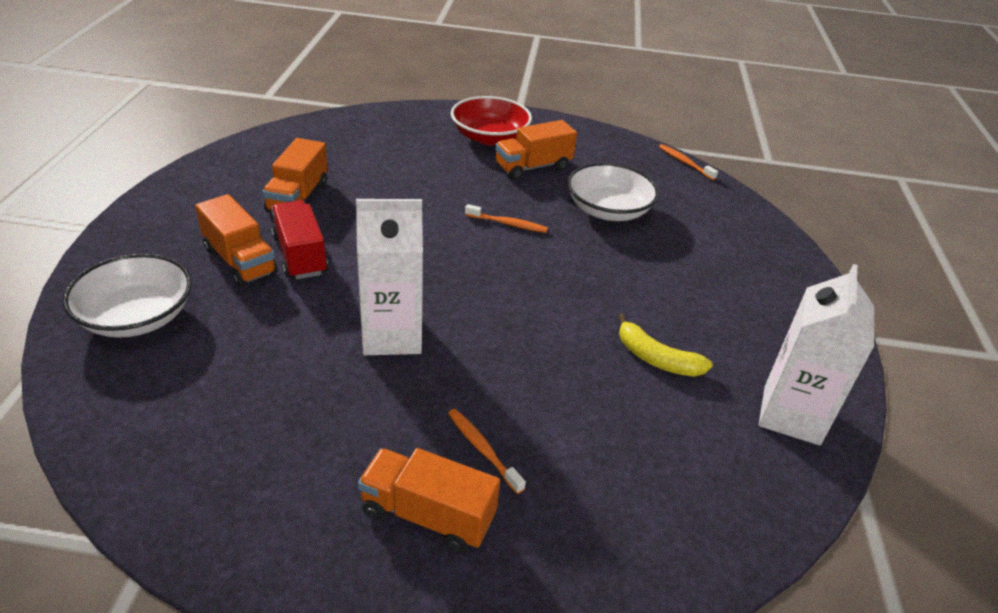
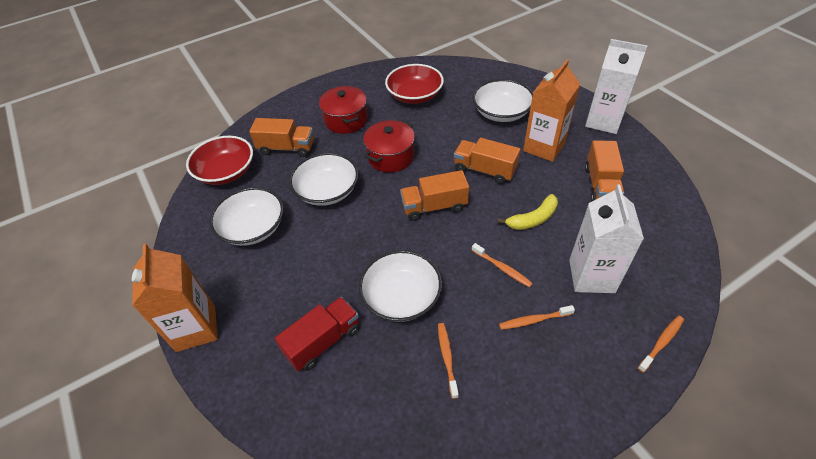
orange carton: 0 -> 2
orange toothbrush: 3 -> 4
red bowl: 1 -> 2
red pot: 0 -> 2
white bowl: 2 -> 4

